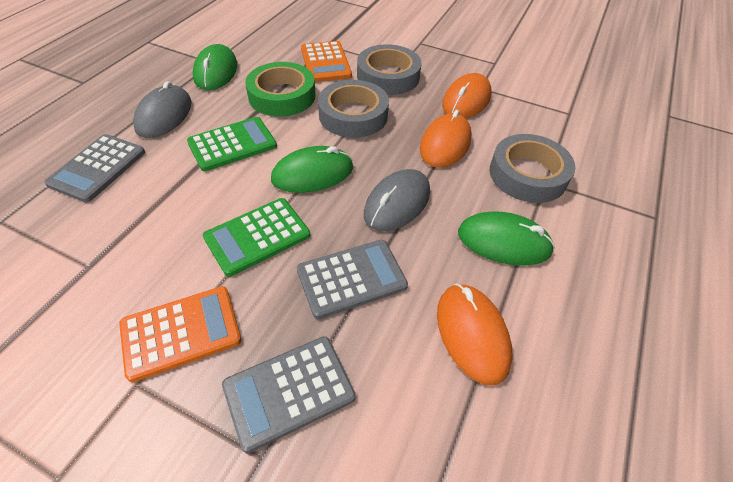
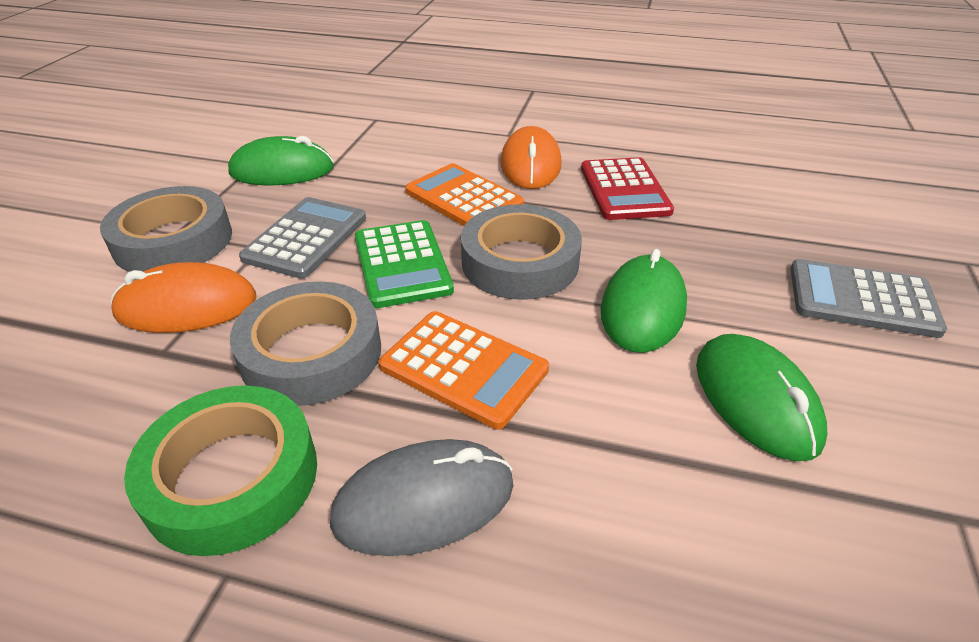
green calculator: 2 -> 1
grey calculator: 3 -> 2
grey mouse: 2 -> 1
orange mouse: 3 -> 2
red calculator: 0 -> 1

